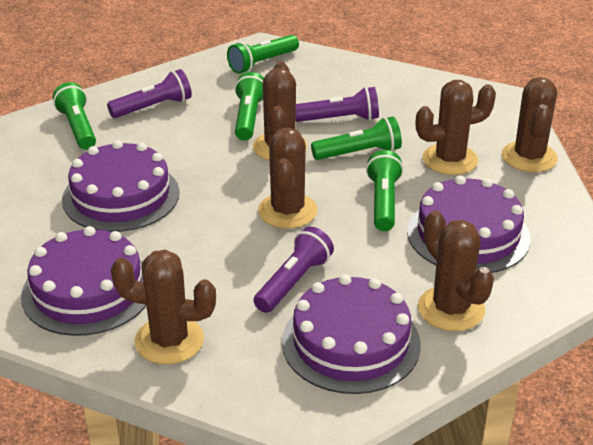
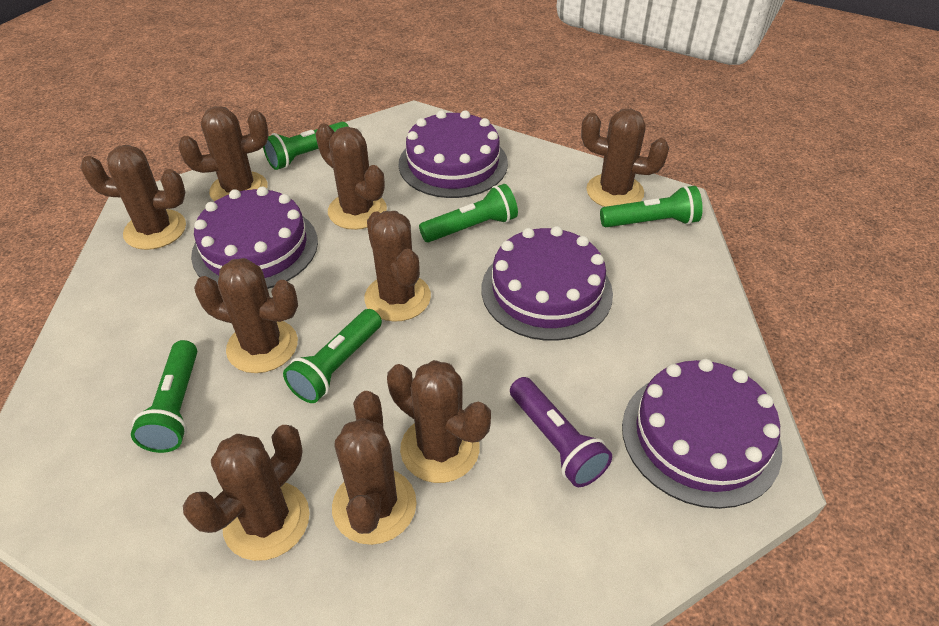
brown cactus: 6 -> 9
purple flashlight: 3 -> 1

